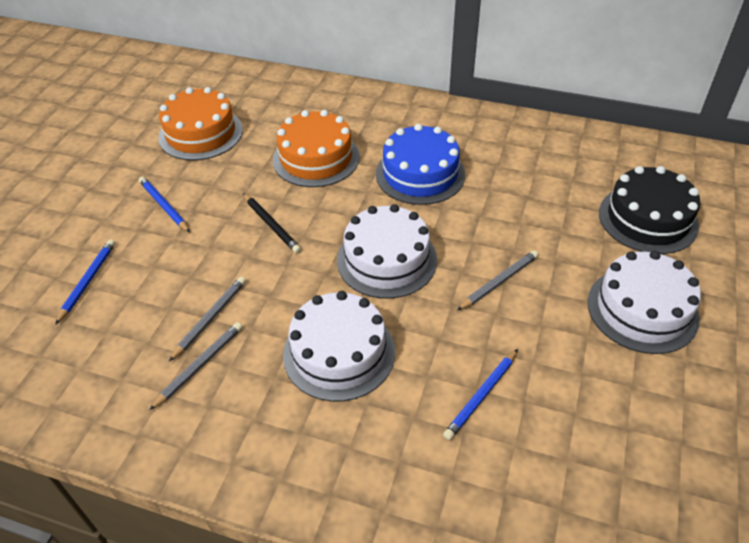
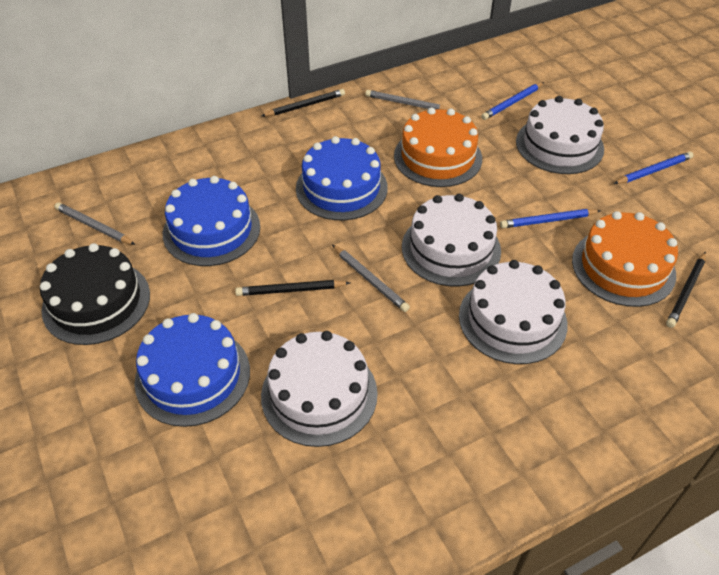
black pencil: 1 -> 3
blue cake: 1 -> 3
white cake: 3 -> 4

